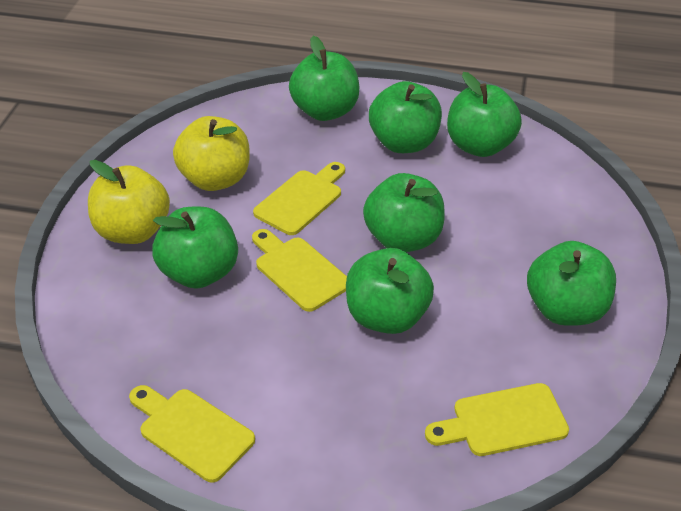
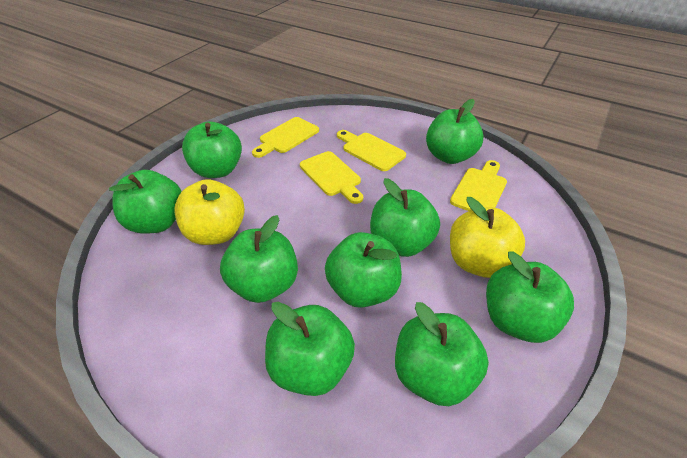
green apple: 7 -> 9

